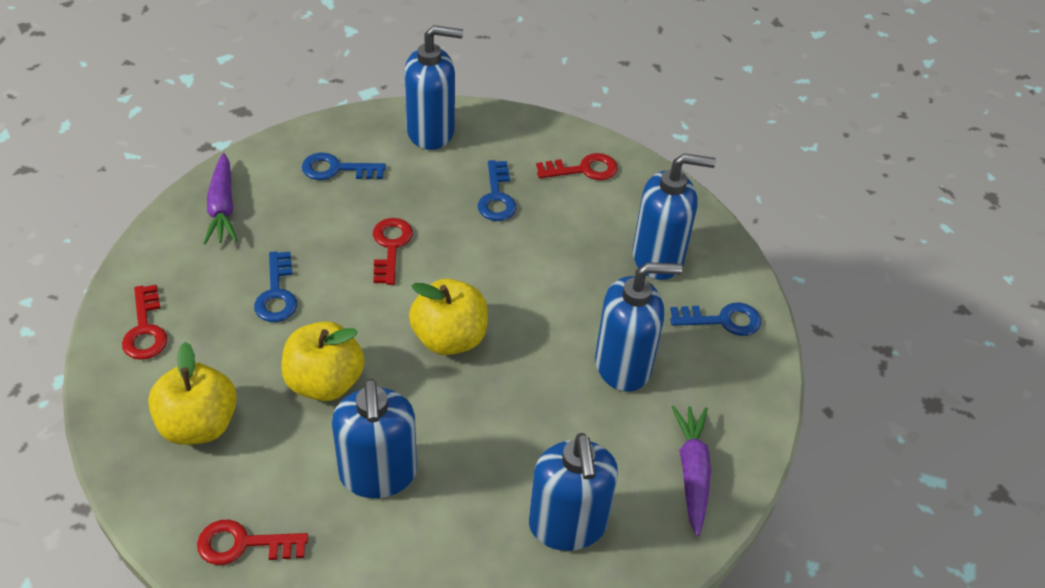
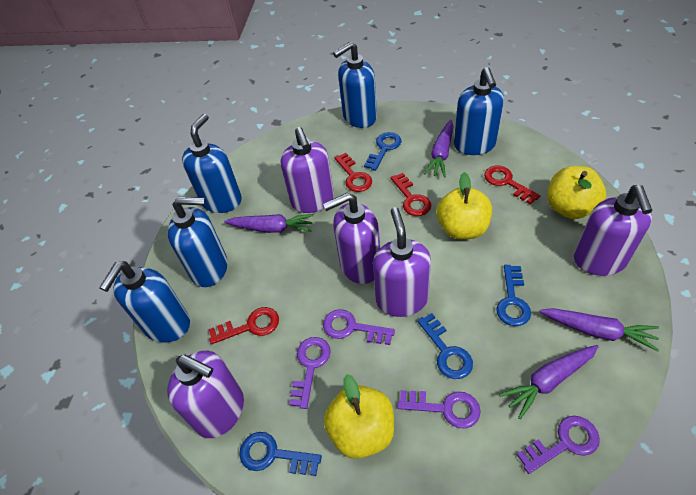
purple carrot: 2 -> 4
purple key: 0 -> 4
purple soap dispenser: 0 -> 5

